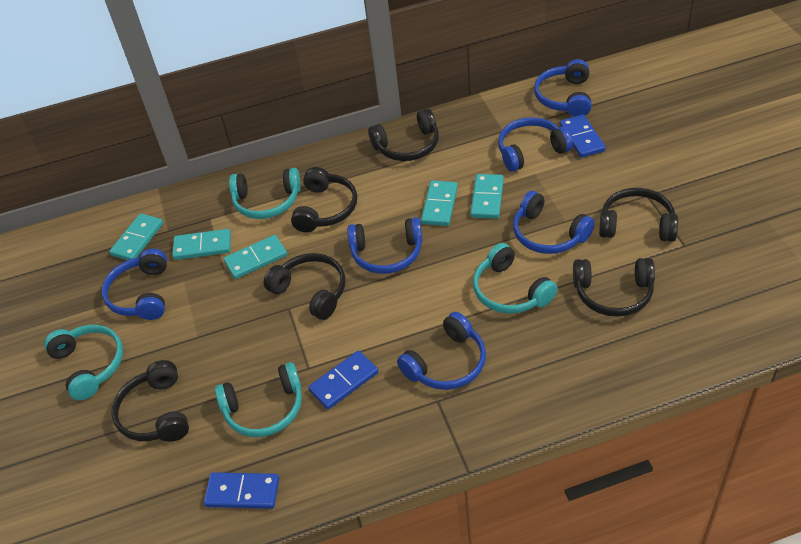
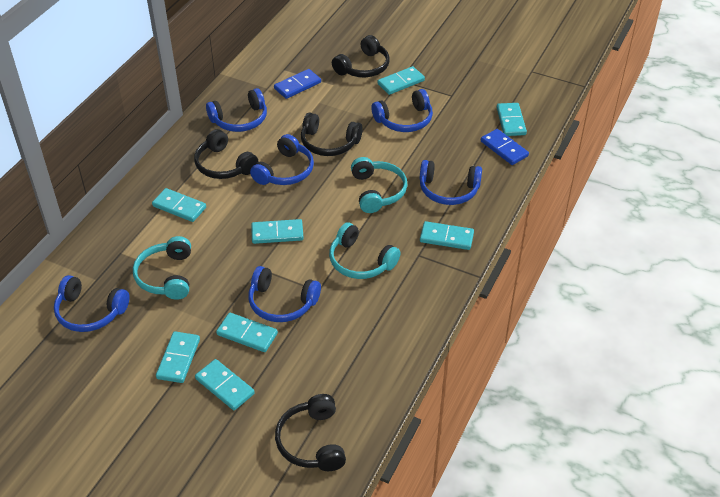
black headphones: 6 -> 4
blue domino: 3 -> 2
turquoise domino: 5 -> 8
turquoise headphones: 4 -> 3

